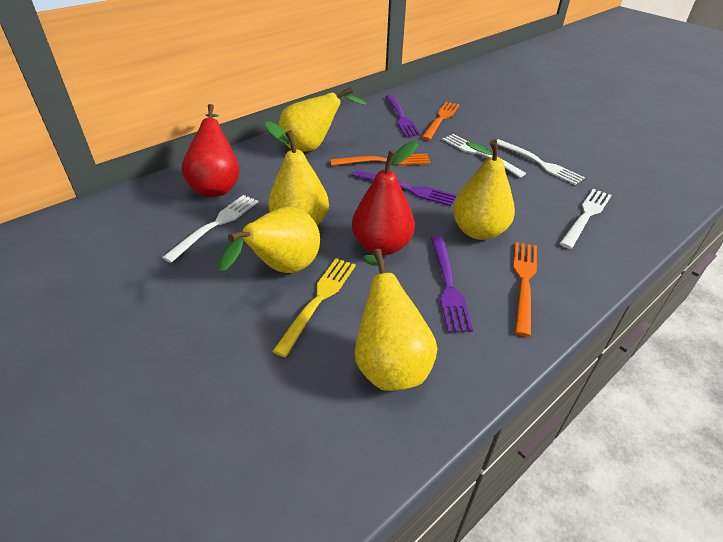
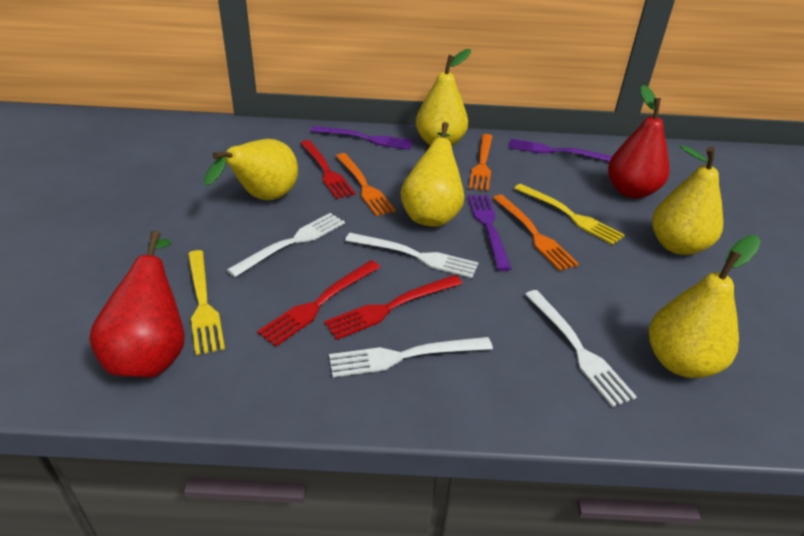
red fork: 0 -> 3
yellow fork: 1 -> 2

